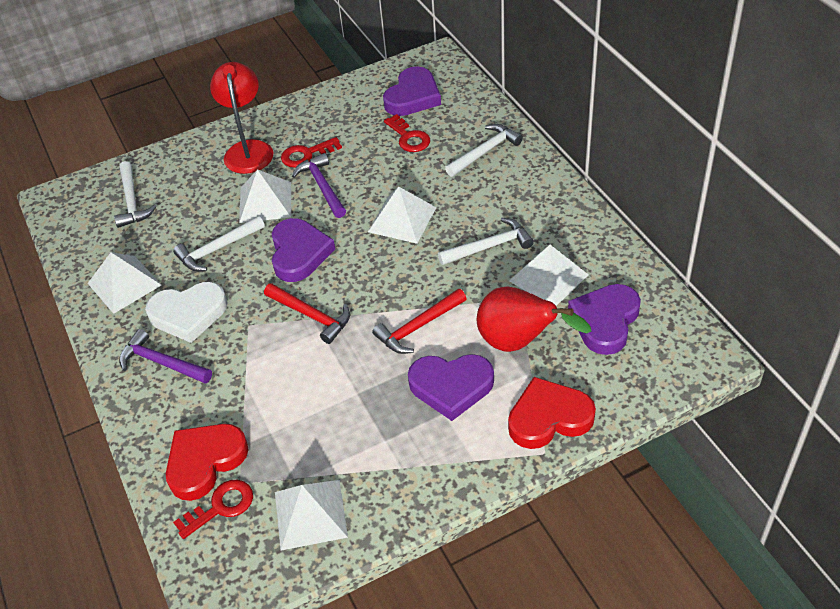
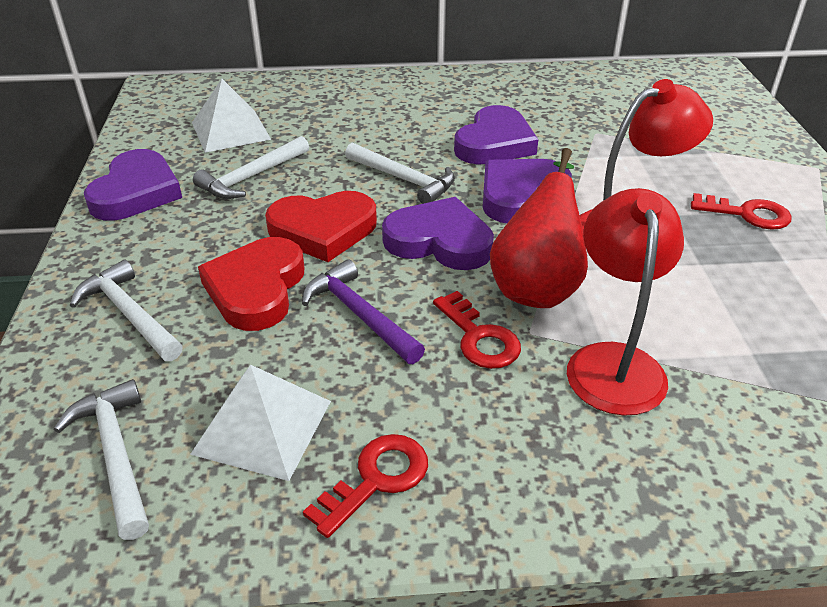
purple hammer: 2 -> 1
red hammer: 2 -> 0
red lamp: 1 -> 2
white heart: 1 -> 0
white pyramid: 5 -> 2

